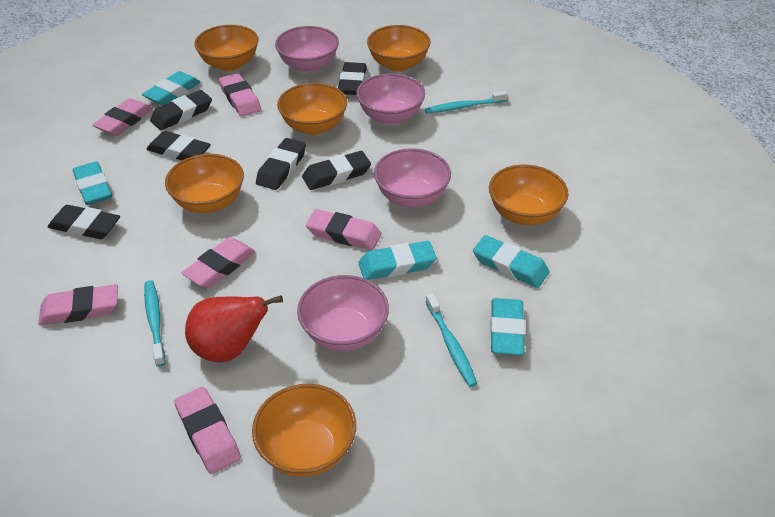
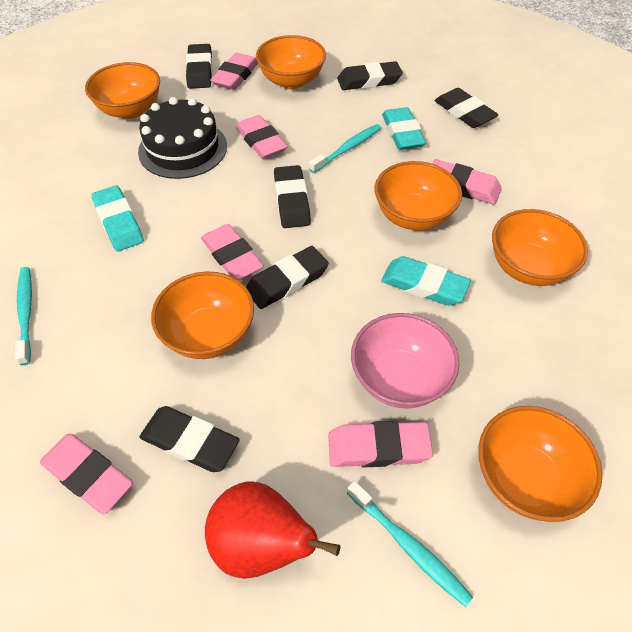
black cake: 0 -> 1
pink bowl: 4 -> 1
turquoise eraser: 5 -> 3

